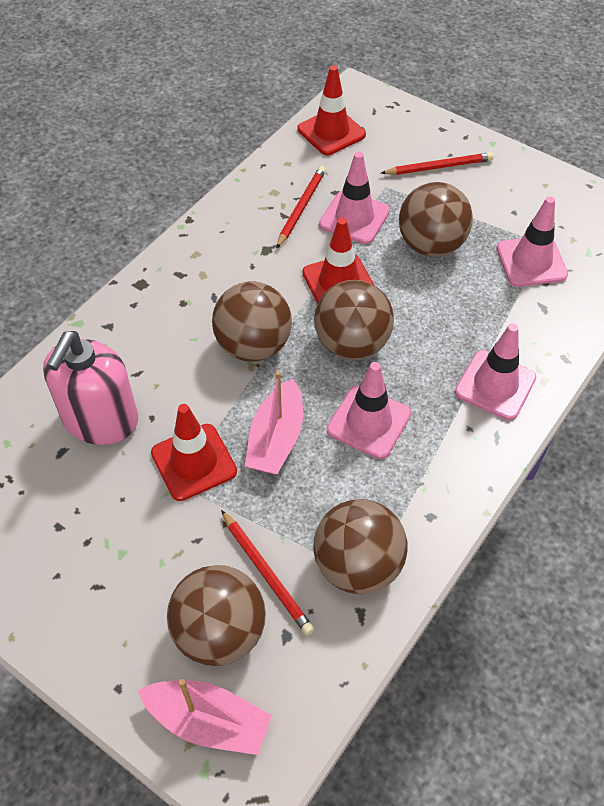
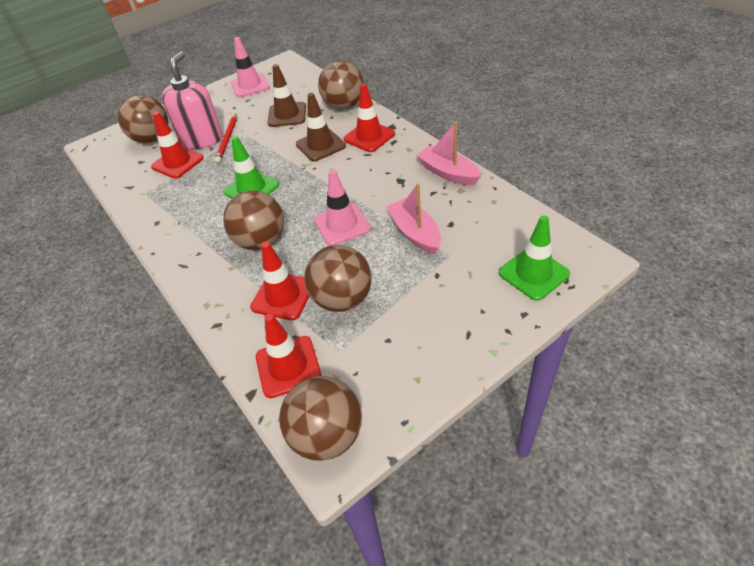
brown traffic cone: 0 -> 2
green traffic cone: 0 -> 2
pink traffic cone: 4 -> 2
red pencil: 3 -> 1
red traffic cone: 3 -> 4

